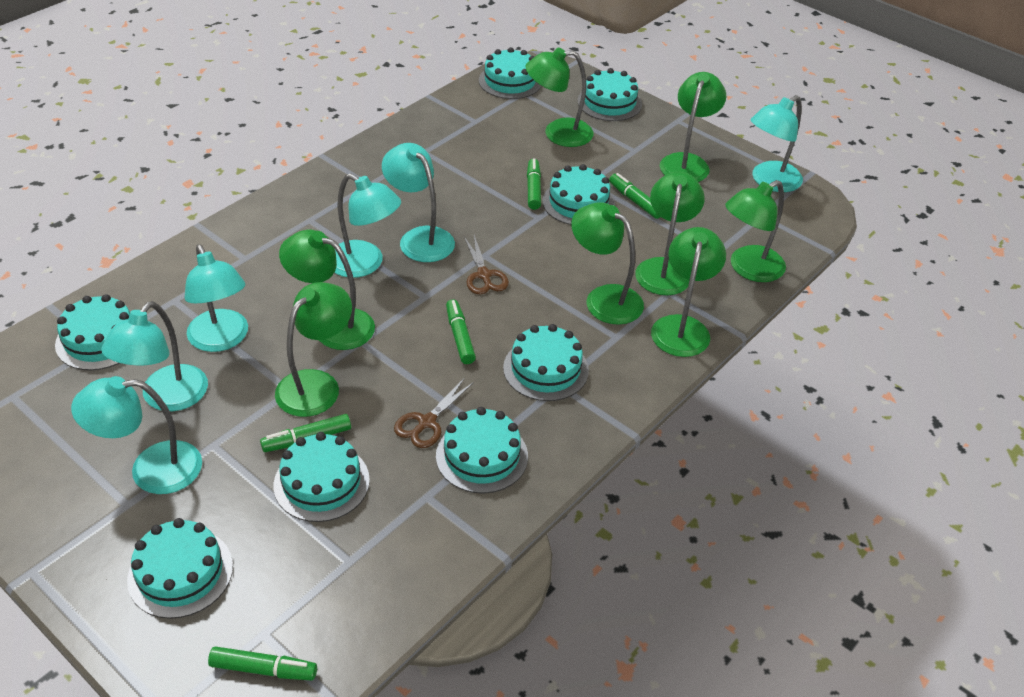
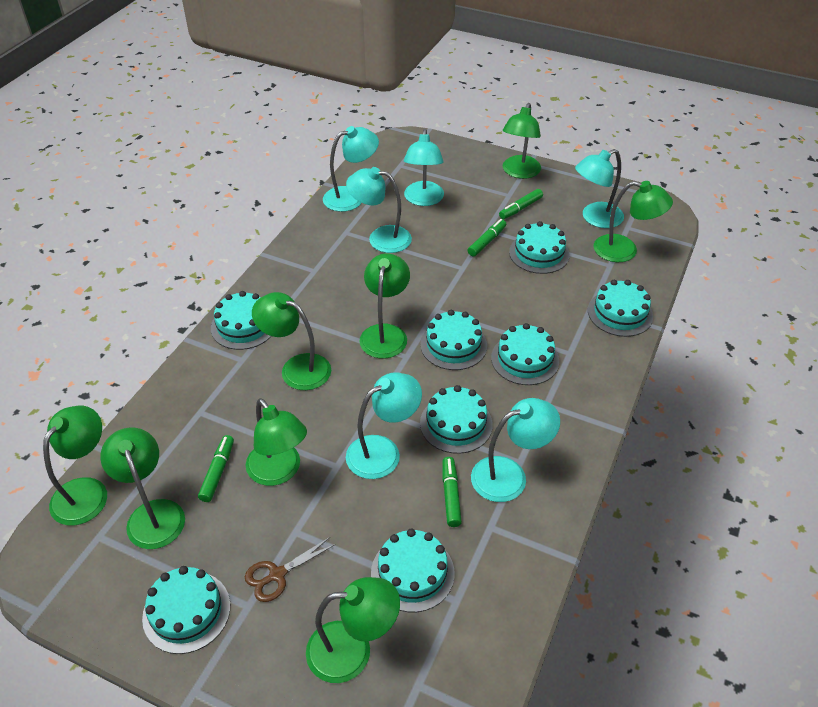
brown scissors: 2 -> 1
green marker: 5 -> 4

